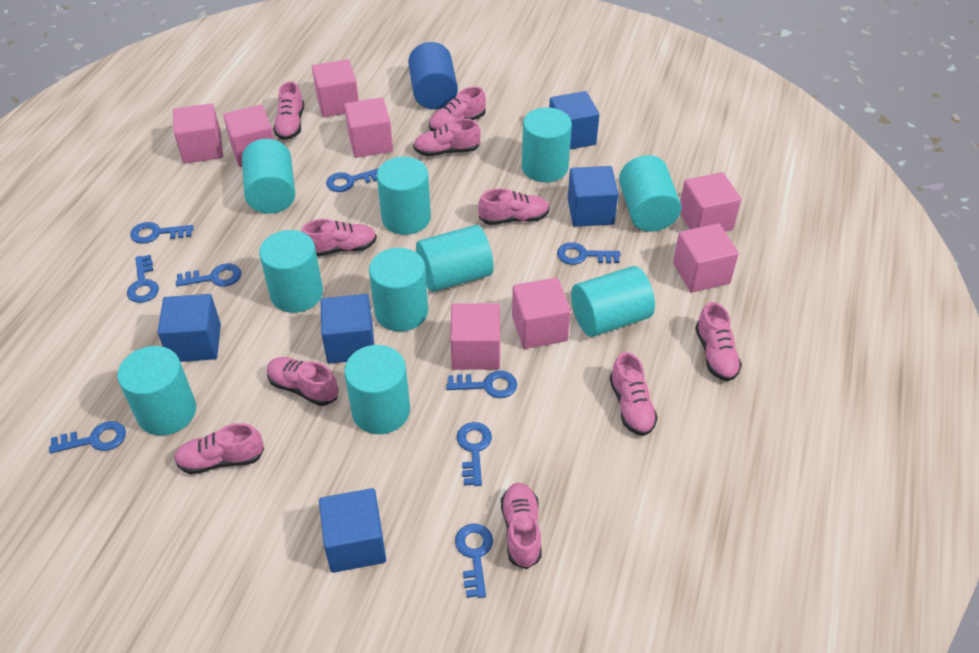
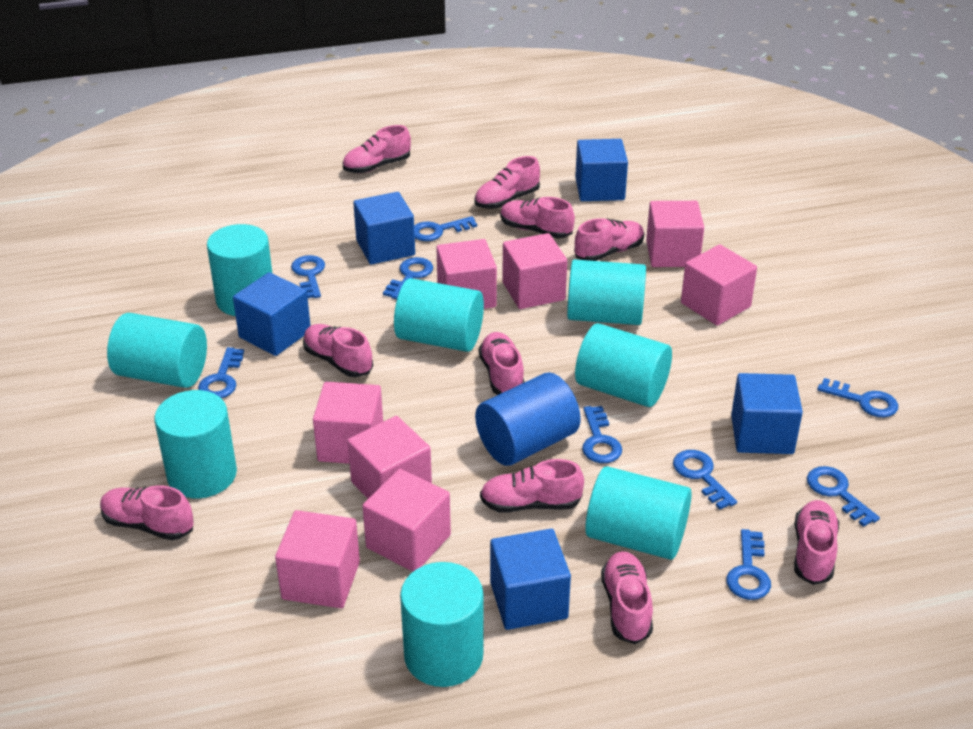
turquoise cylinder: 10 -> 8

